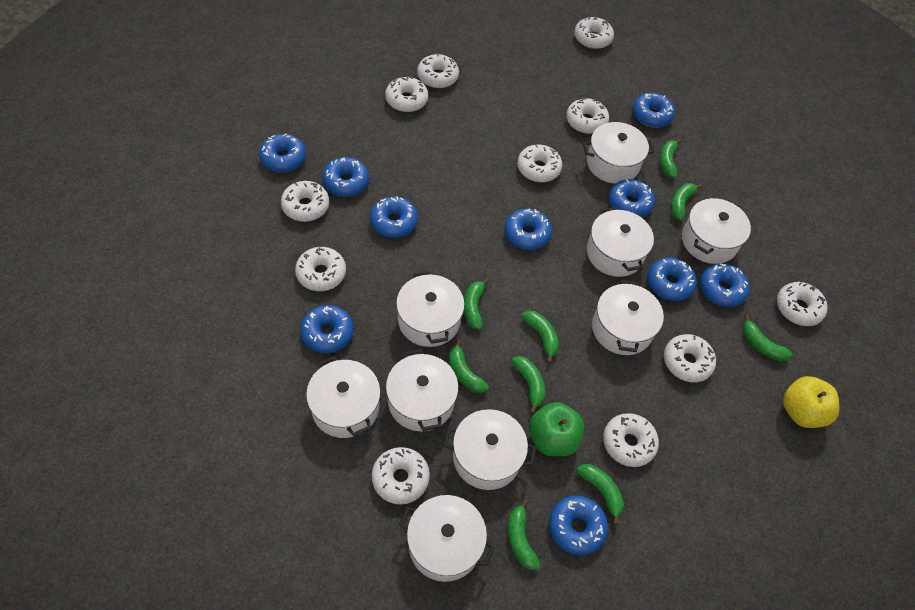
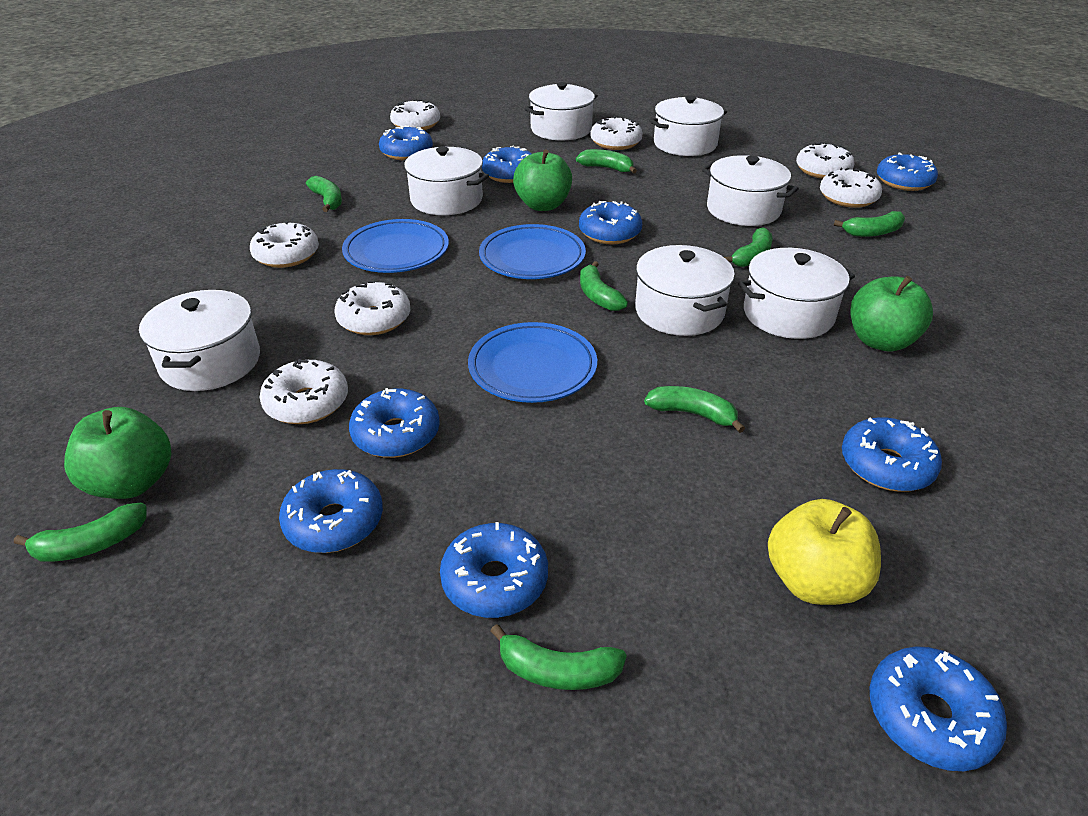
blue donut: 10 -> 9
blue plate: 0 -> 3
green apple: 1 -> 3
green banana: 9 -> 8
white donut: 11 -> 7
white pot: 9 -> 7

